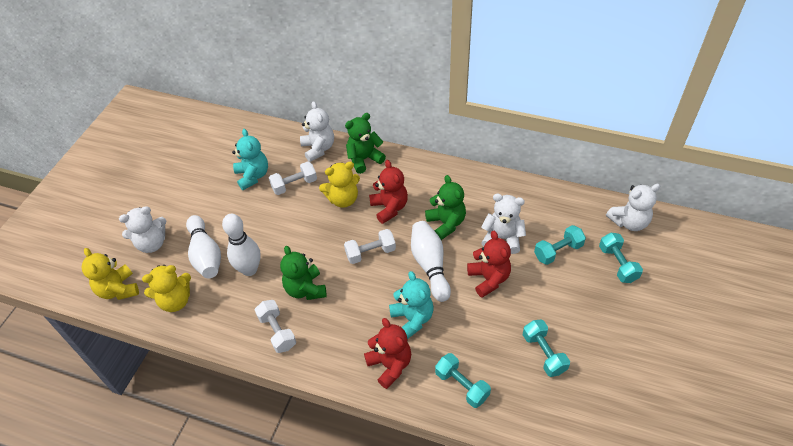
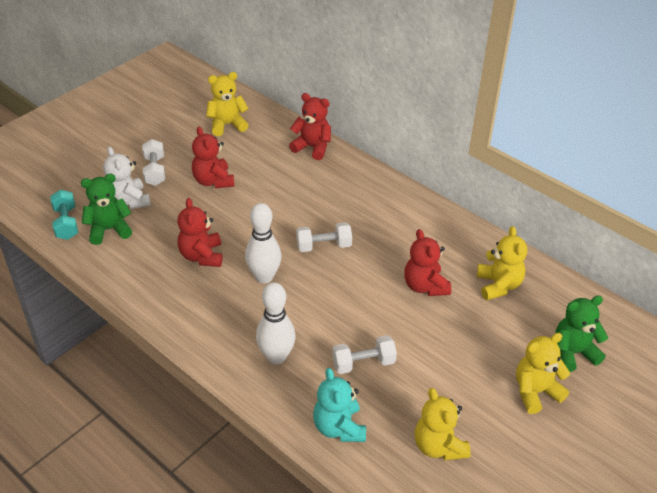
green teddy bear: 3 -> 2
red teddy bear: 3 -> 4
turquoise dumbbell: 4 -> 1
turquoise teddy bear: 2 -> 1
white bowling pin: 3 -> 2
white teddy bear: 4 -> 1
yellow teddy bear: 3 -> 4

